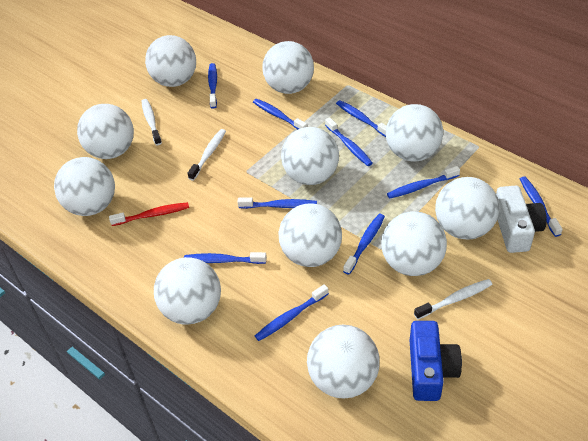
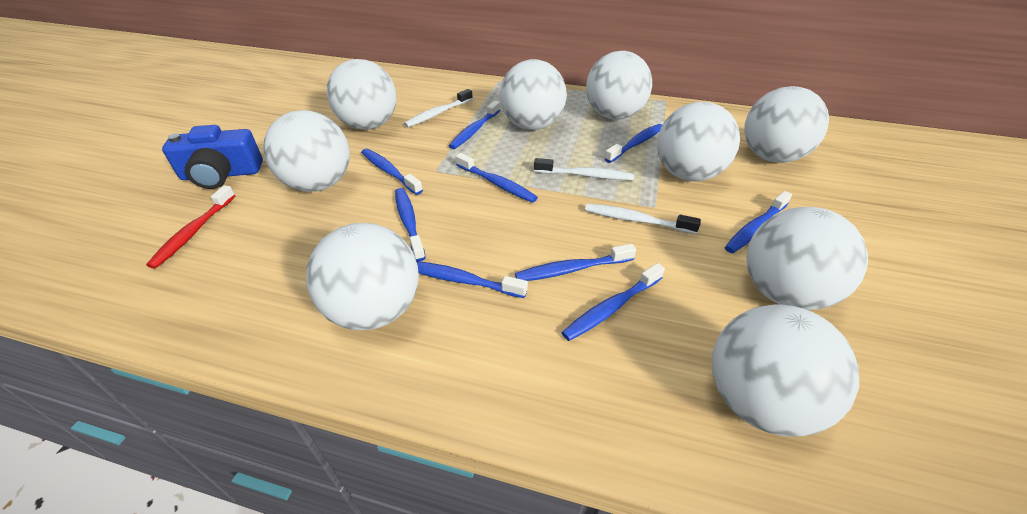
blue toothbrush: 10 -> 9
white ball: 11 -> 9
white camera: 1 -> 0

